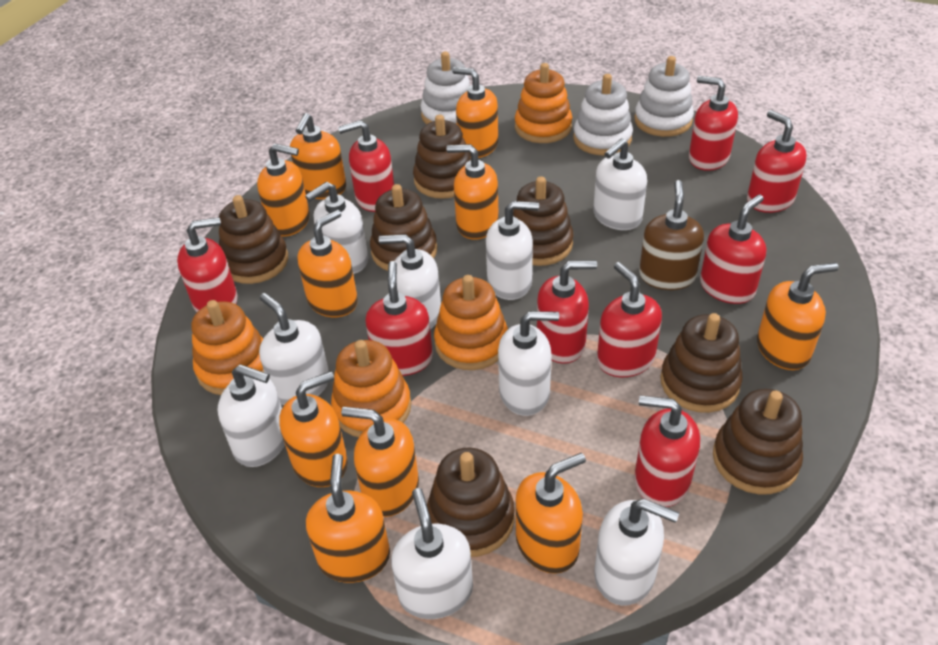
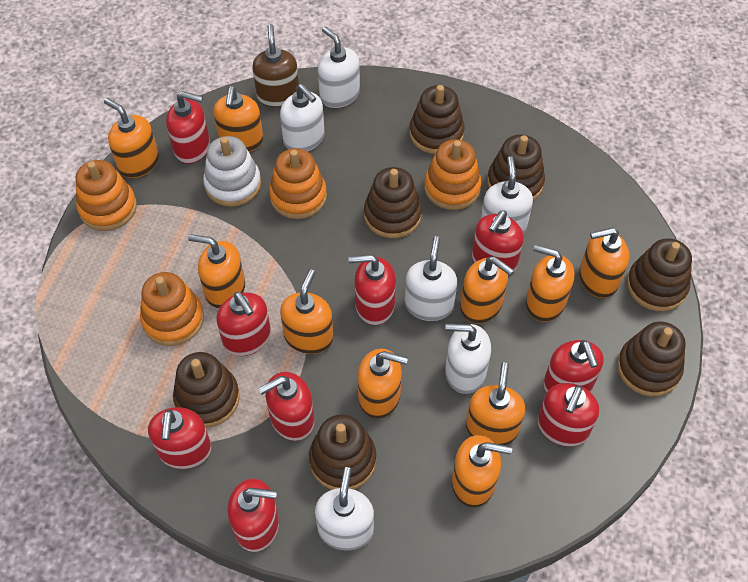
white soap dispenser: 9 -> 6
white stacking toy: 3 -> 1

